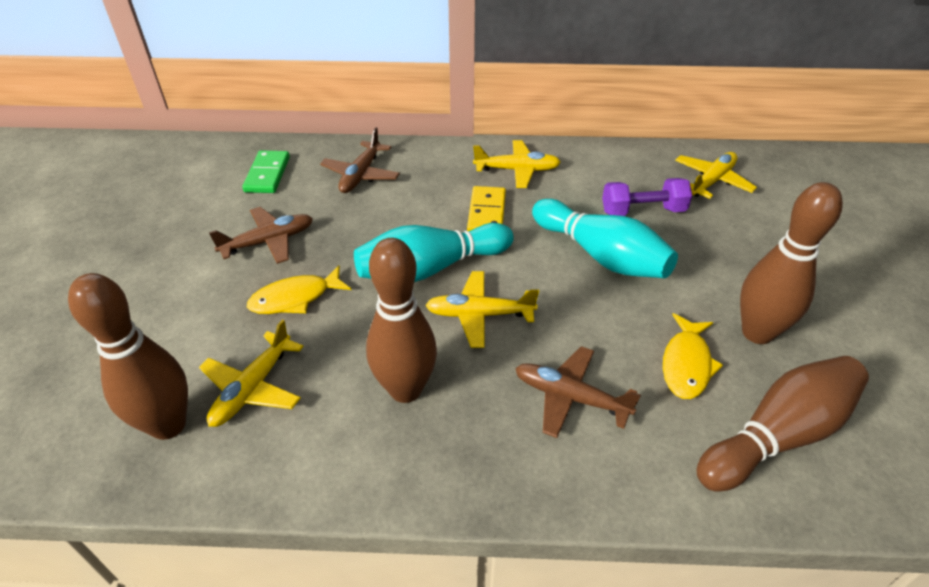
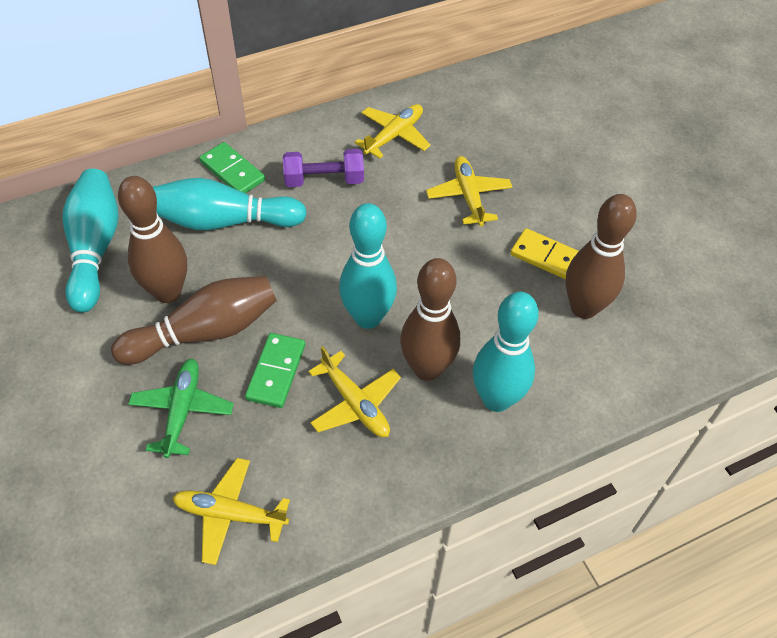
brown plane: 3 -> 0
green domino: 1 -> 2
green plane: 0 -> 1
turquoise bowling pin: 2 -> 4
yellow fish: 2 -> 0

